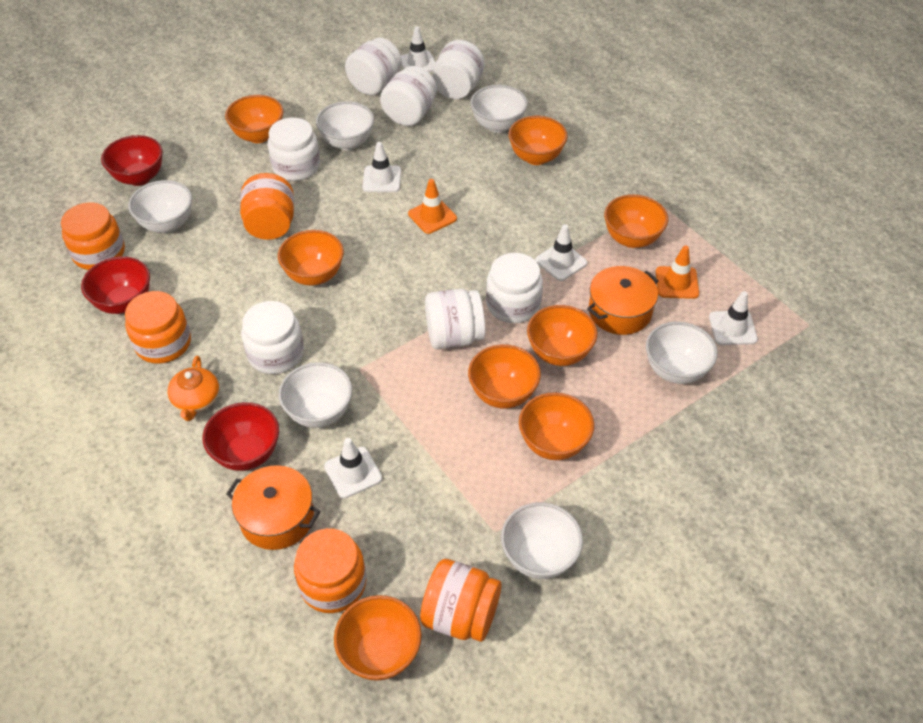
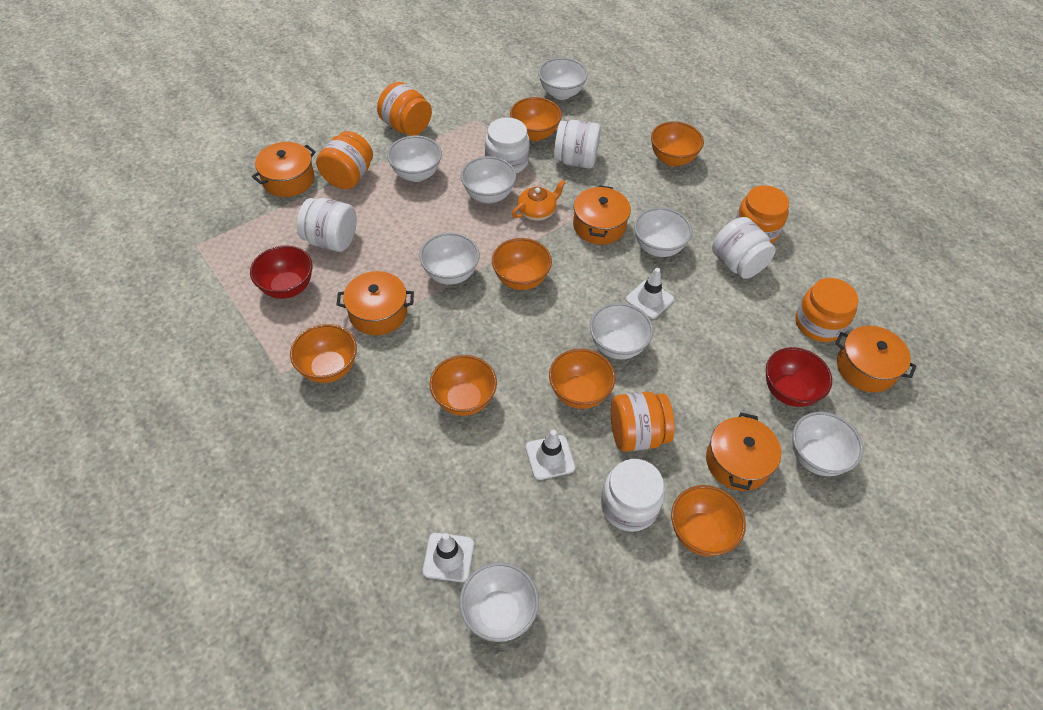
orange bowl: 8 -> 7
orange pot: 2 -> 5
orange traffic cone: 2 -> 0
red bowl: 3 -> 2
white bowl: 6 -> 8
white jar: 7 -> 5
white traffic cone: 5 -> 3

